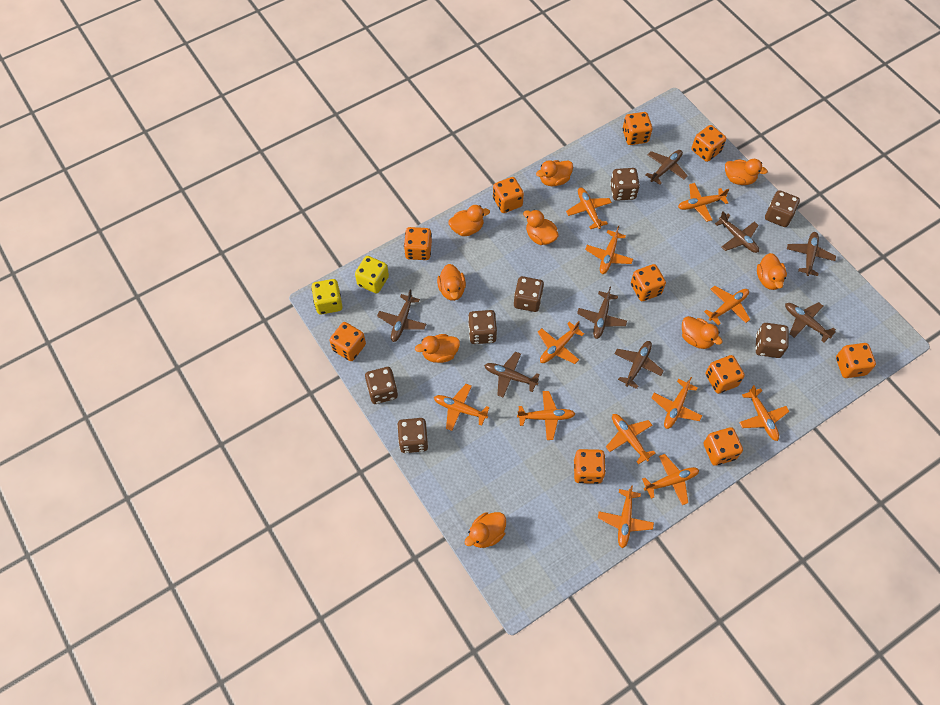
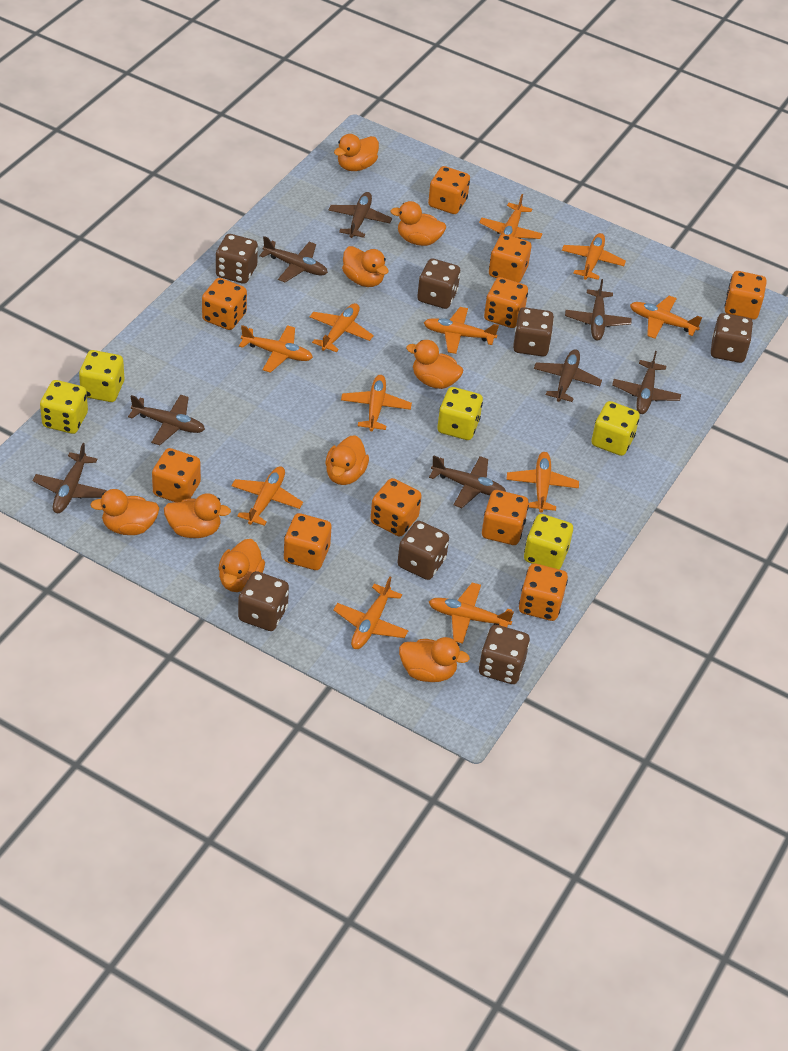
orange plane: 12 -> 11
yellow dice: 2 -> 5

